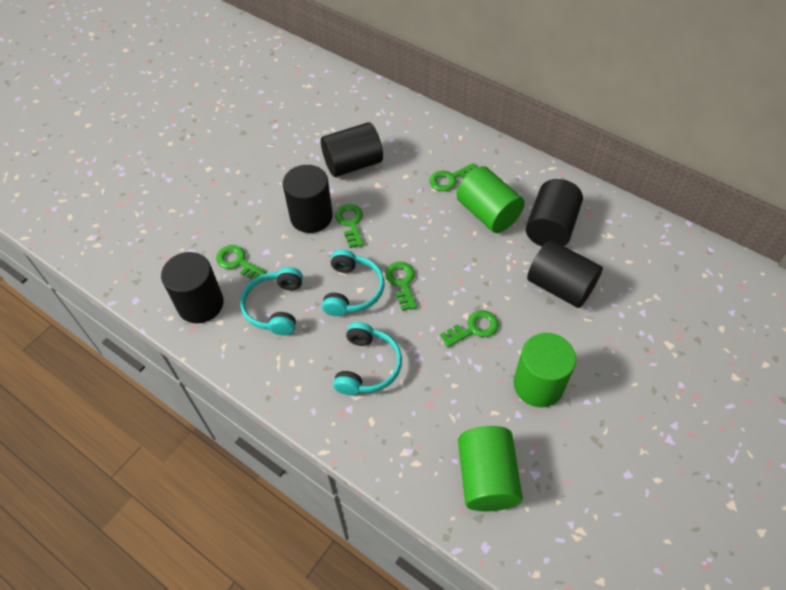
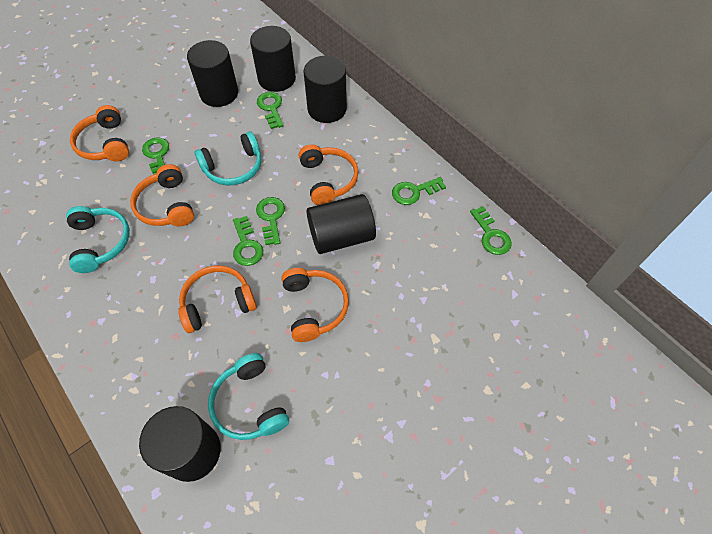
green cylinder: 3 -> 0
green key: 5 -> 6
orange headphones: 0 -> 5

